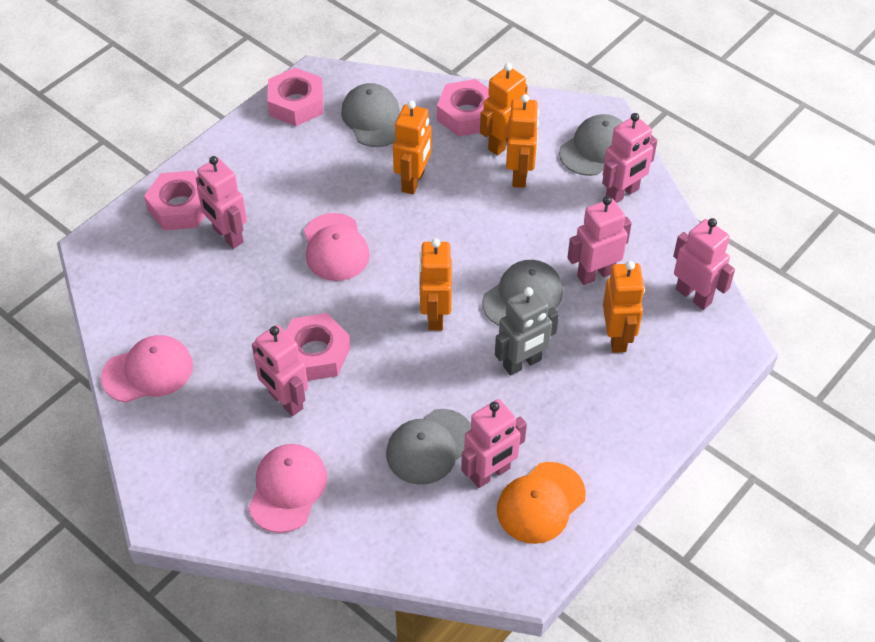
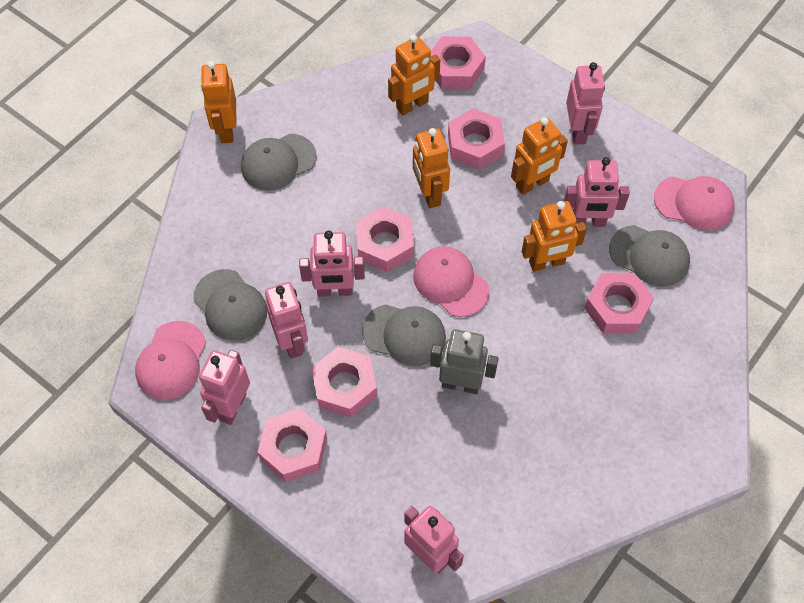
orange cap: 1 -> 0
pink nut: 4 -> 6

